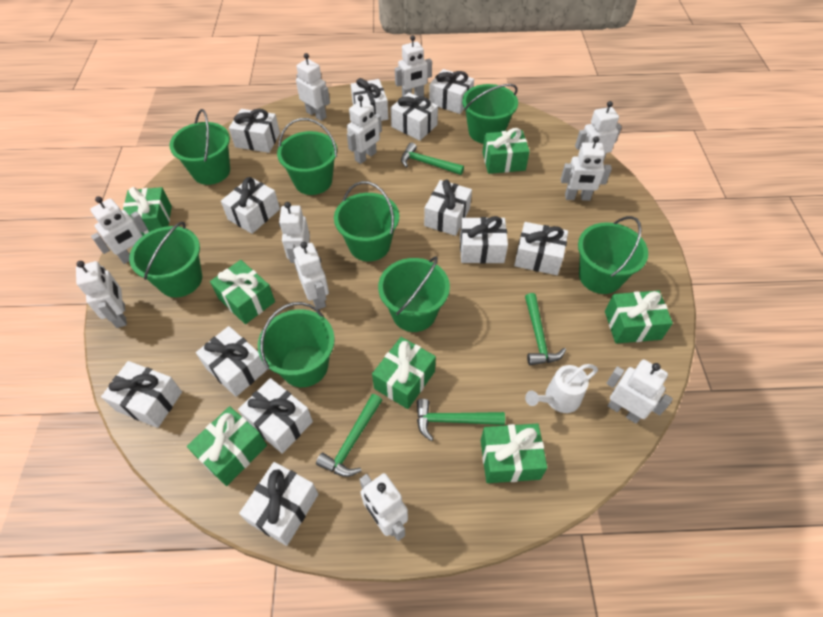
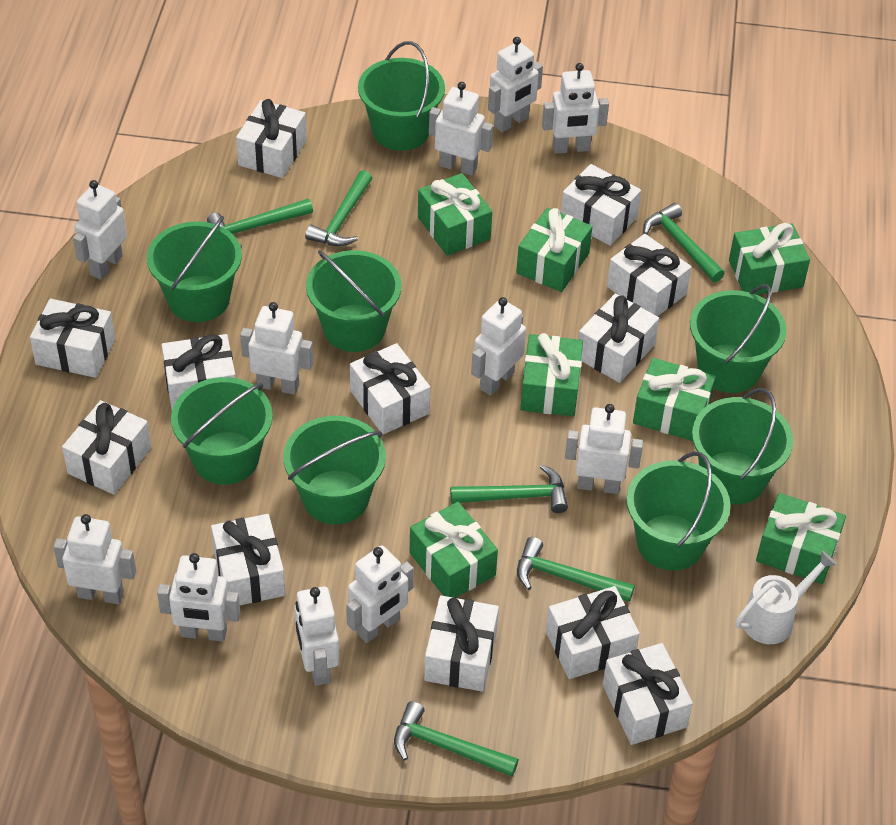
green hammer: 4 -> 6

